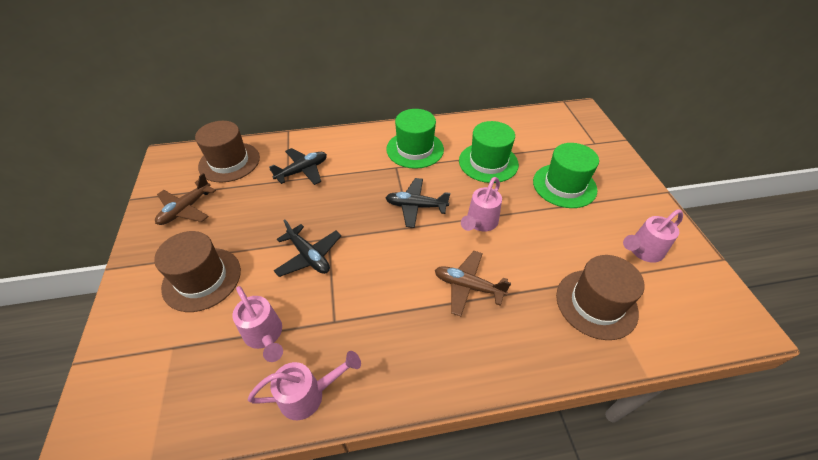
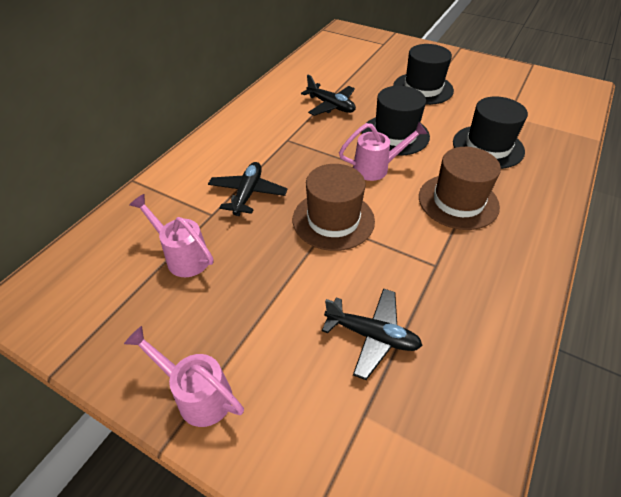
black hat: 0 -> 3
brown hat: 3 -> 2
brown plane: 2 -> 0
green hat: 3 -> 0
pink watering can: 4 -> 3

